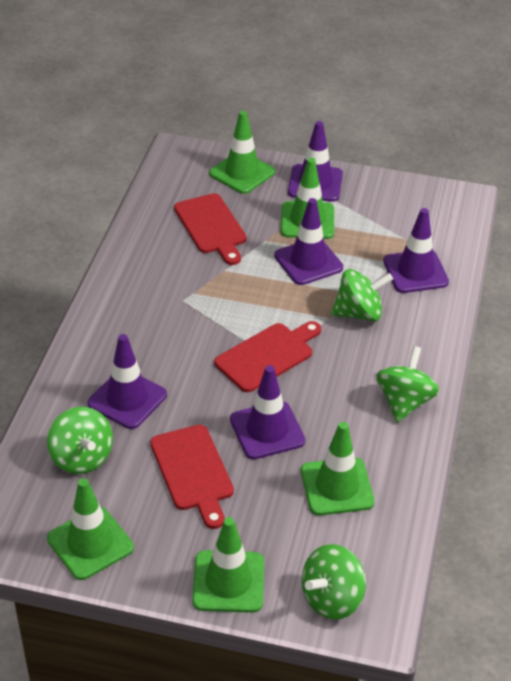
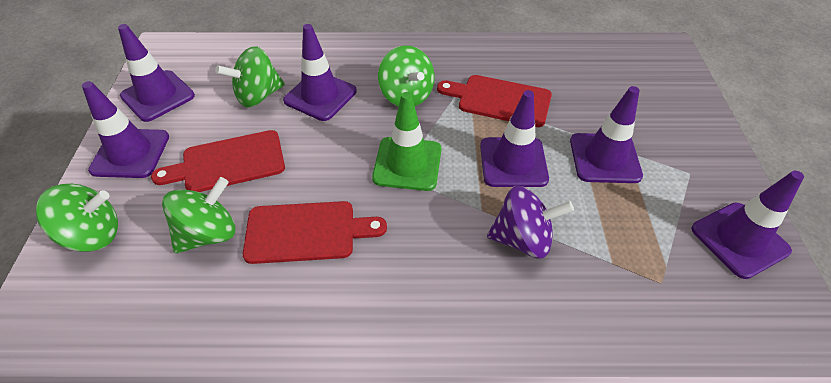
green traffic cone: 5 -> 1
purple spinning top: 0 -> 1
purple traffic cone: 5 -> 6

